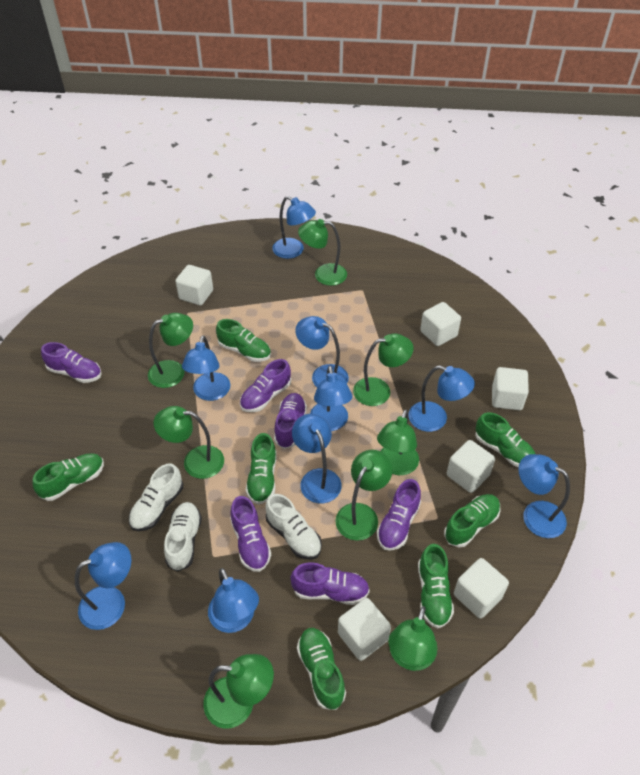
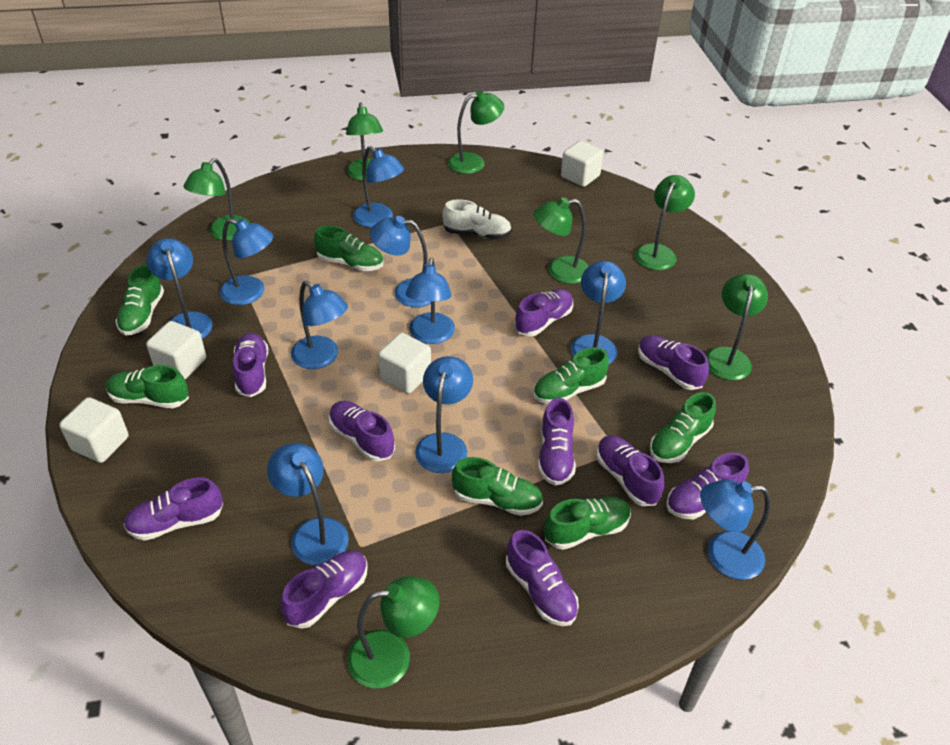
blue lamp: 9 -> 10
green lamp: 8 -> 7
purple shoe: 6 -> 10
white cube: 6 -> 4
white shoe: 3 -> 1

